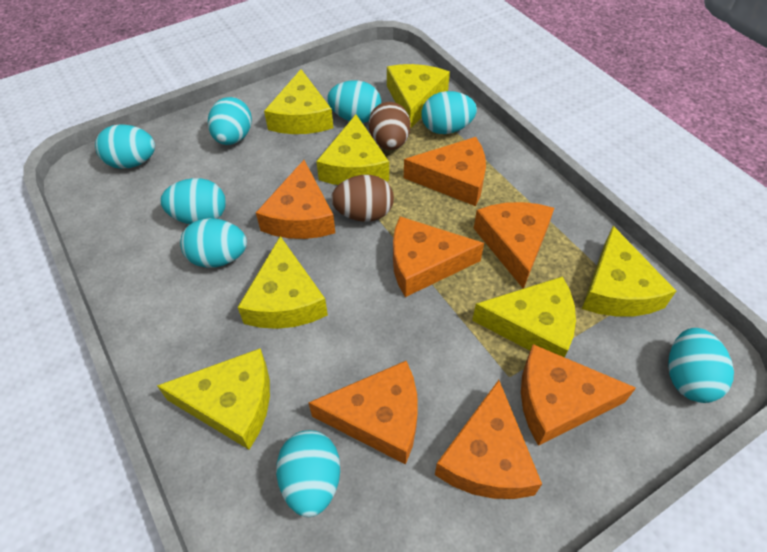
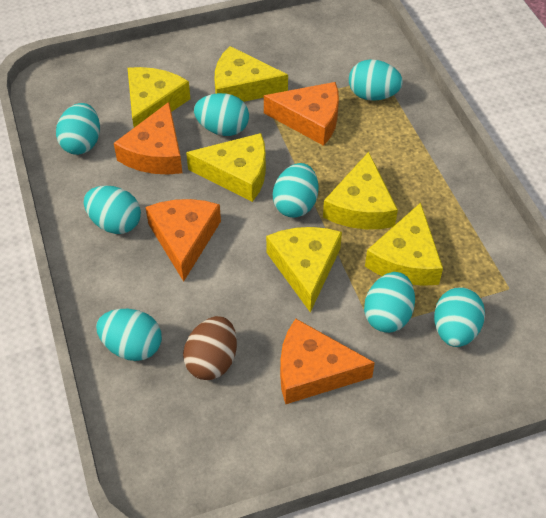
brown egg: 2 -> 1
orange cheese: 7 -> 4
yellow cheese: 7 -> 6

